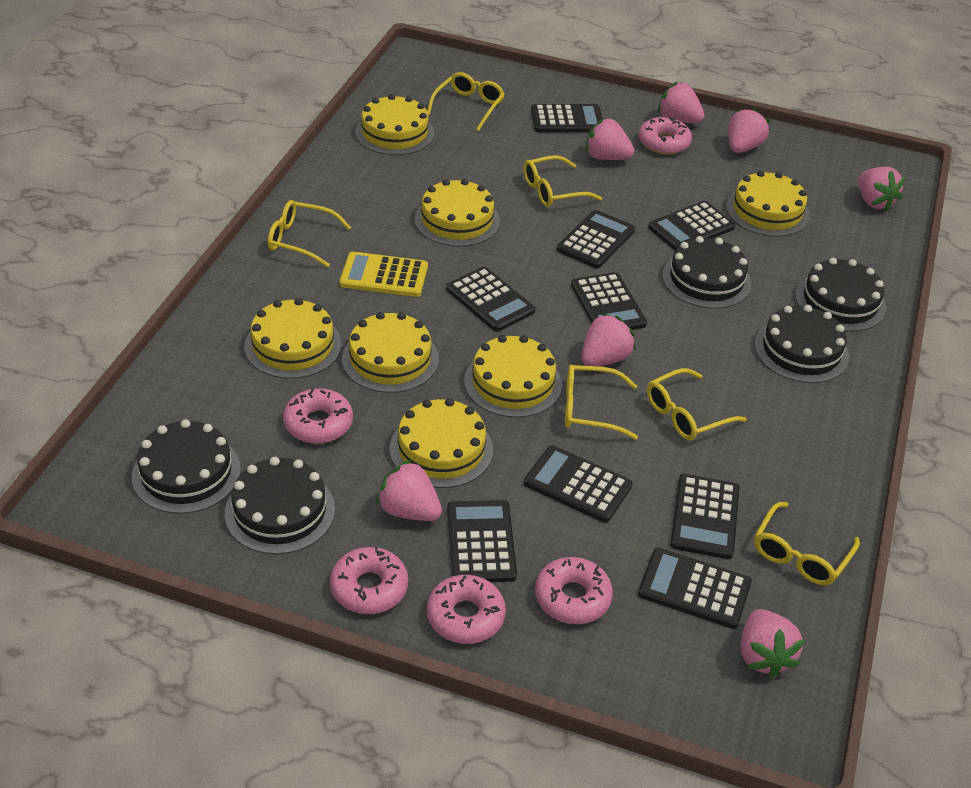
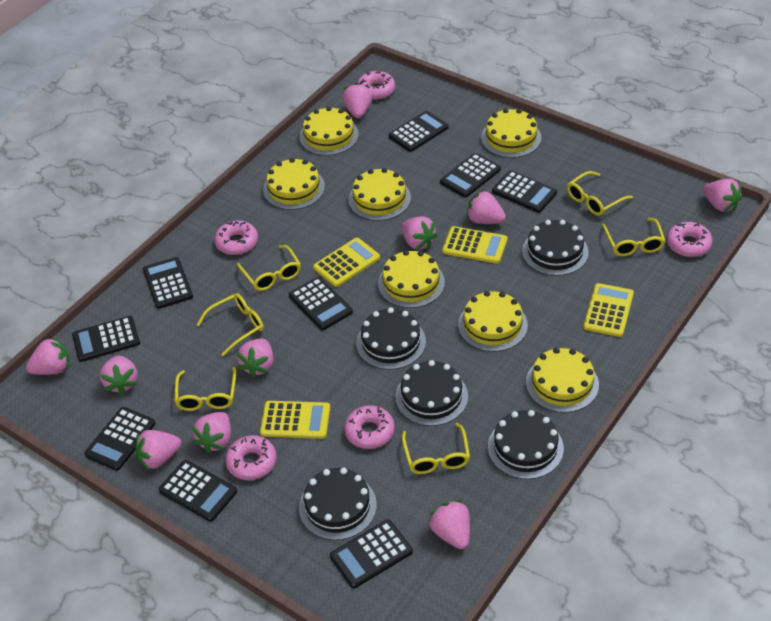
pink strawberry: 7 -> 10
yellow calculator: 1 -> 4

